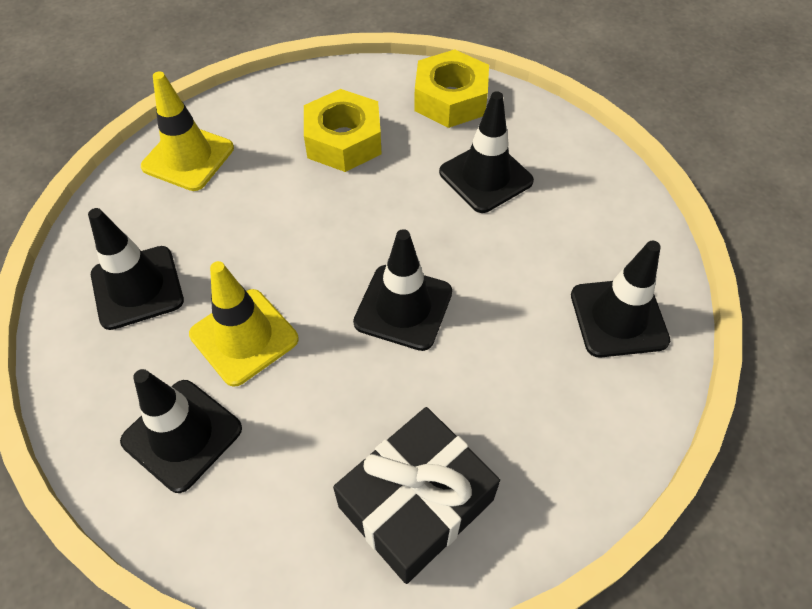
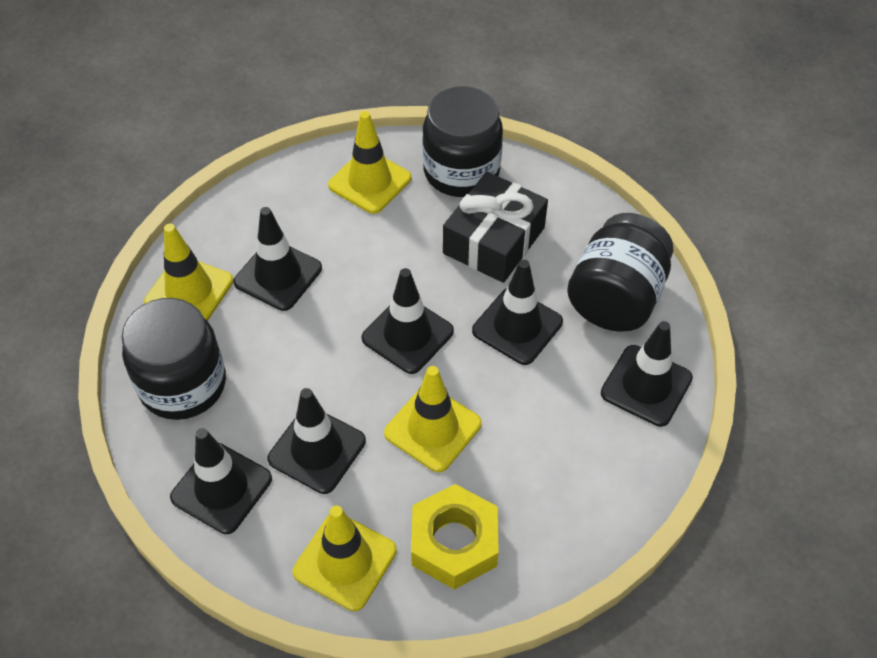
black jar: 0 -> 3
black traffic cone: 5 -> 6
yellow nut: 2 -> 1
yellow traffic cone: 2 -> 4

